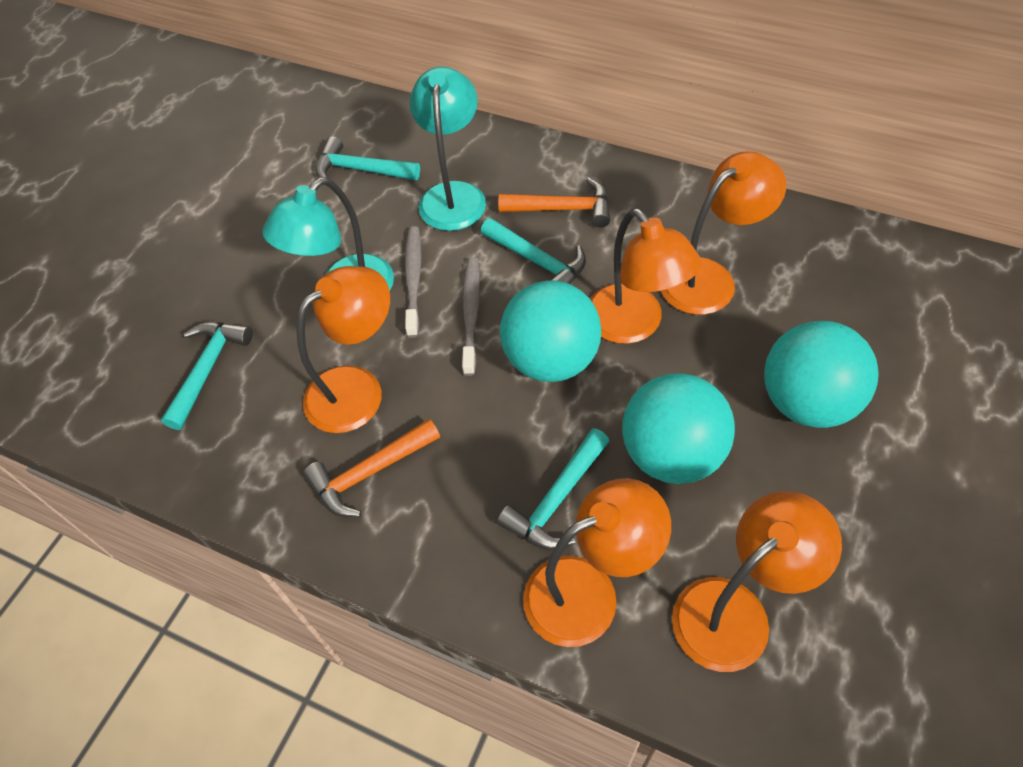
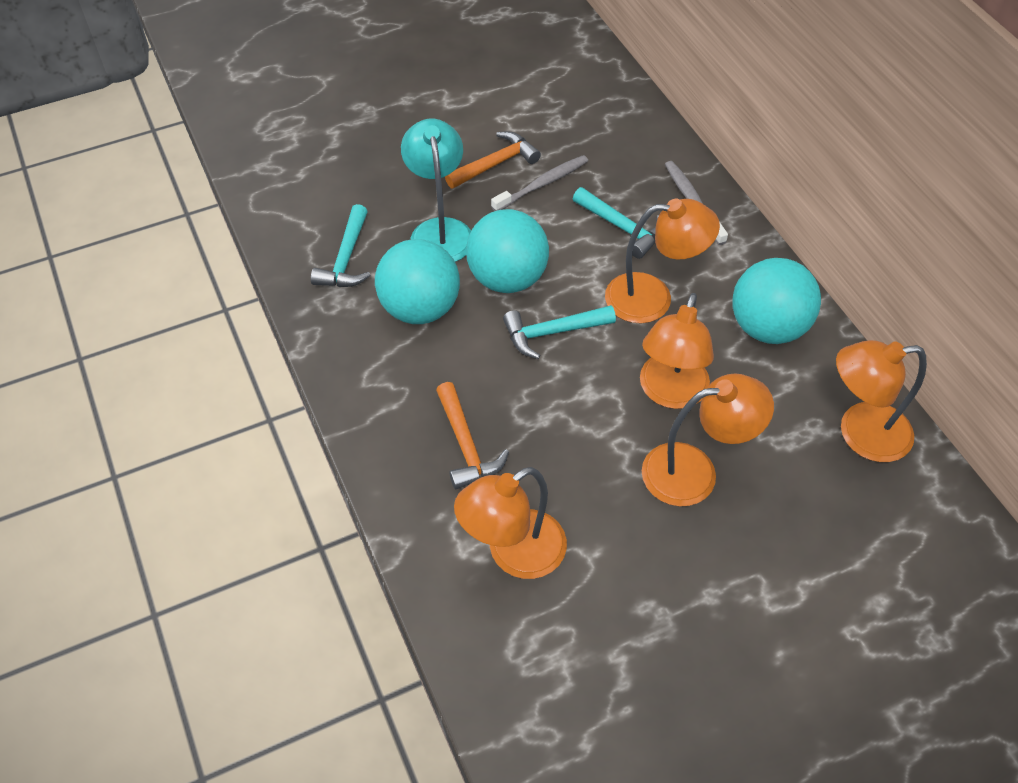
turquoise hammer: 4 -> 3
turquoise lamp: 2 -> 1

